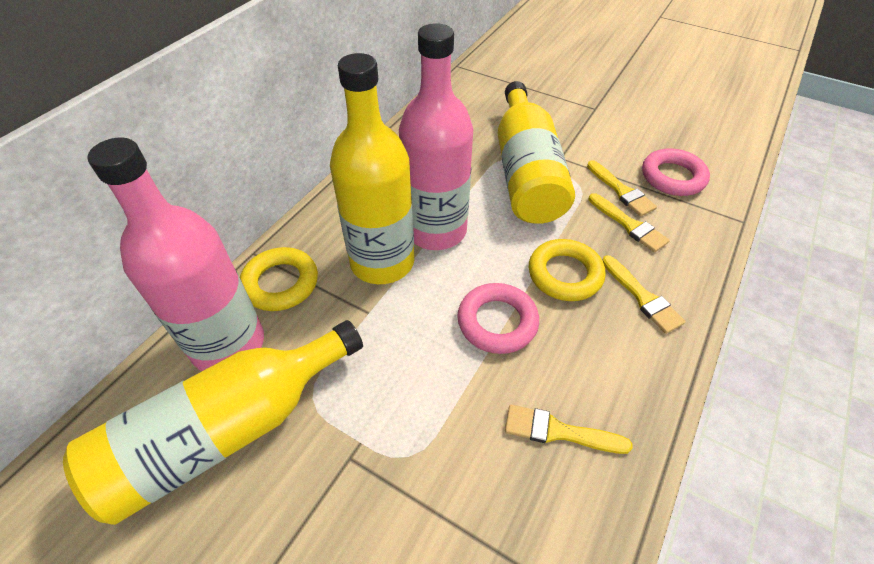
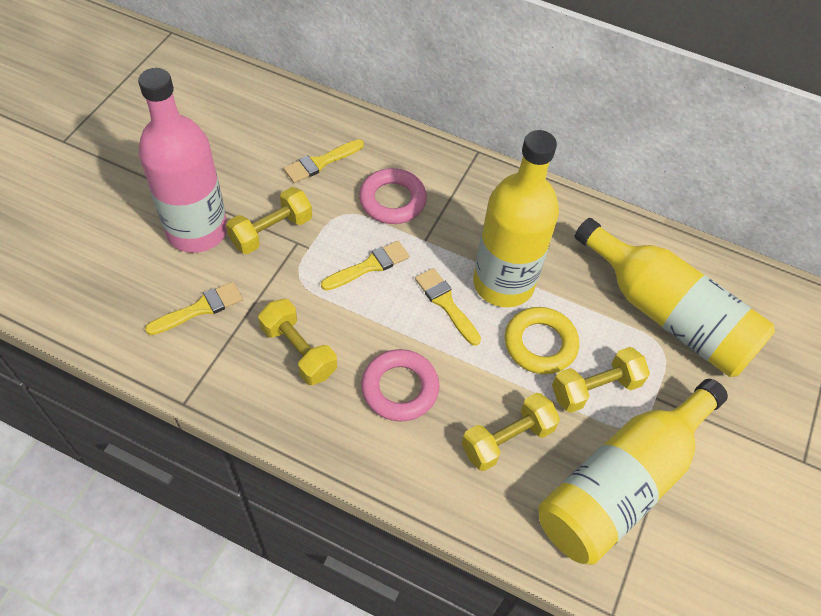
pink bottle: 2 -> 1
yellow dumbbell: 0 -> 4
yellow ring: 2 -> 1

